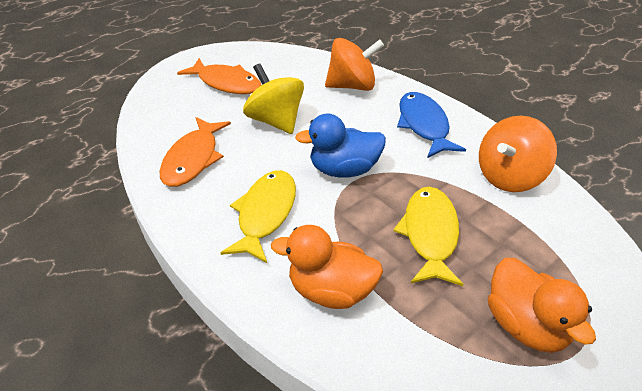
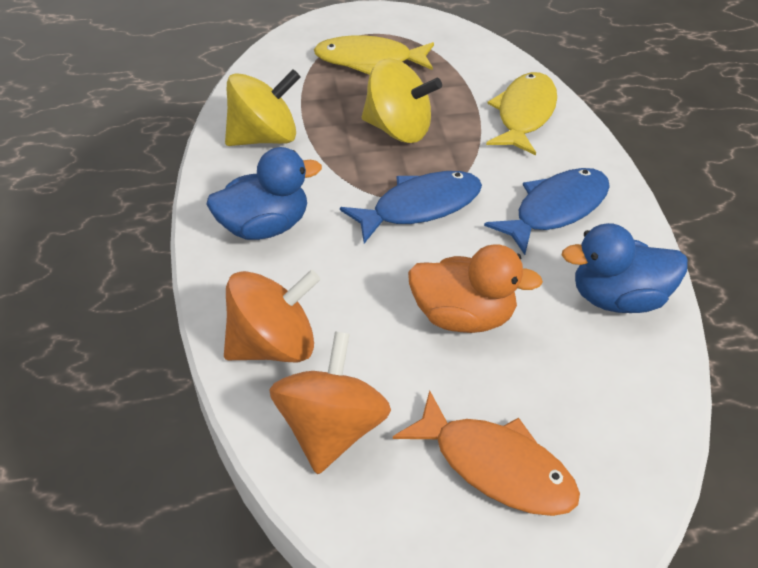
blue duck: 1 -> 2
blue fish: 1 -> 2
orange duck: 2 -> 1
orange fish: 2 -> 1
yellow spinning top: 1 -> 2

